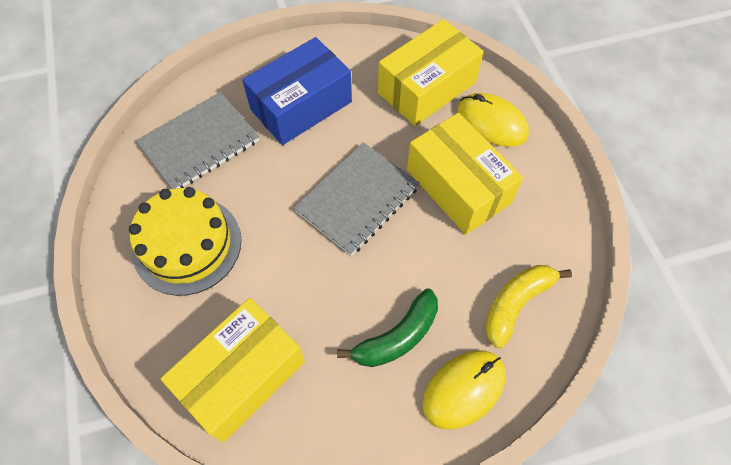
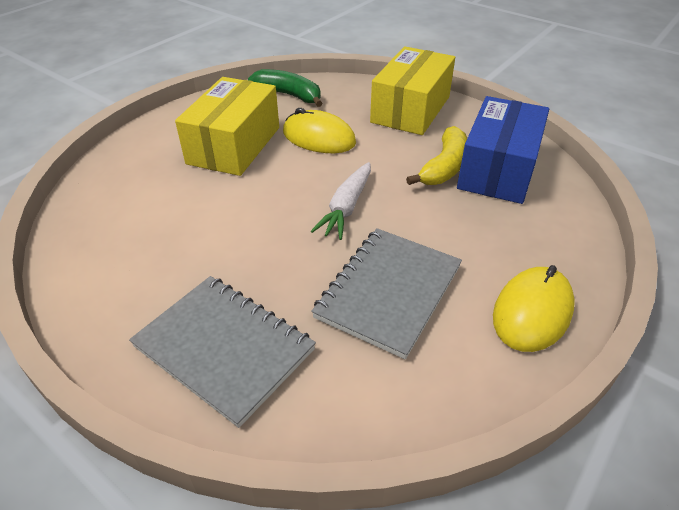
white carrot: 0 -> 1
yellow box: 3 -> 2
yellow cake: 1 -> 0

